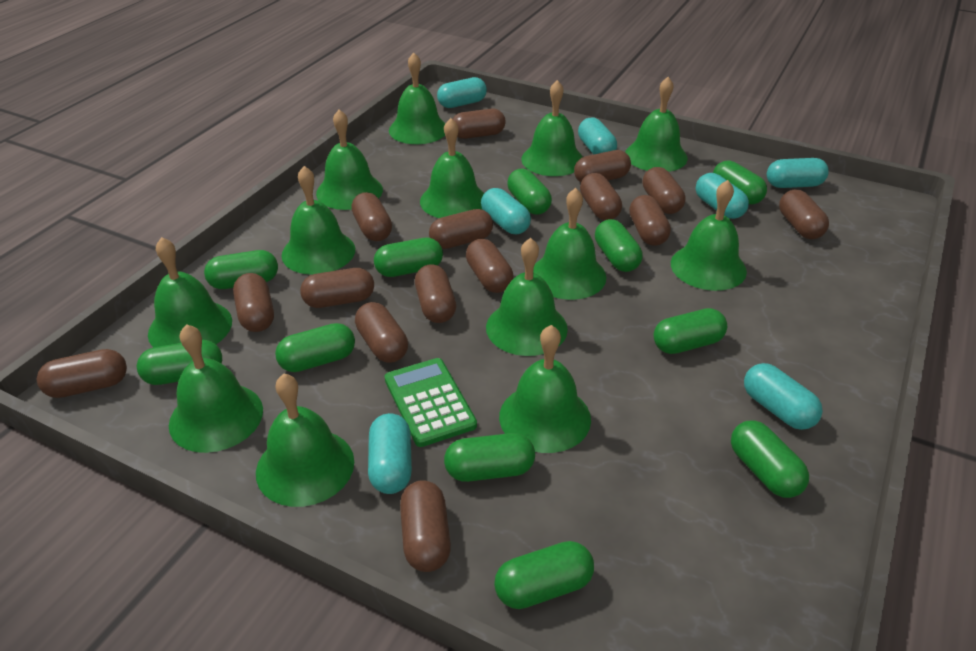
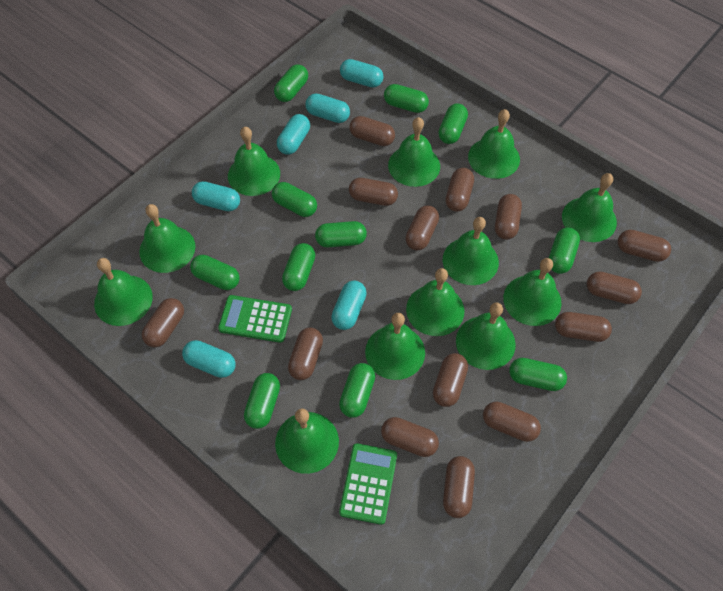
brown capsule: 15 -> 14
green bell: 13 -> 12
green calculator: 1 -> 2
turquoise capsule: 7 -> 6

